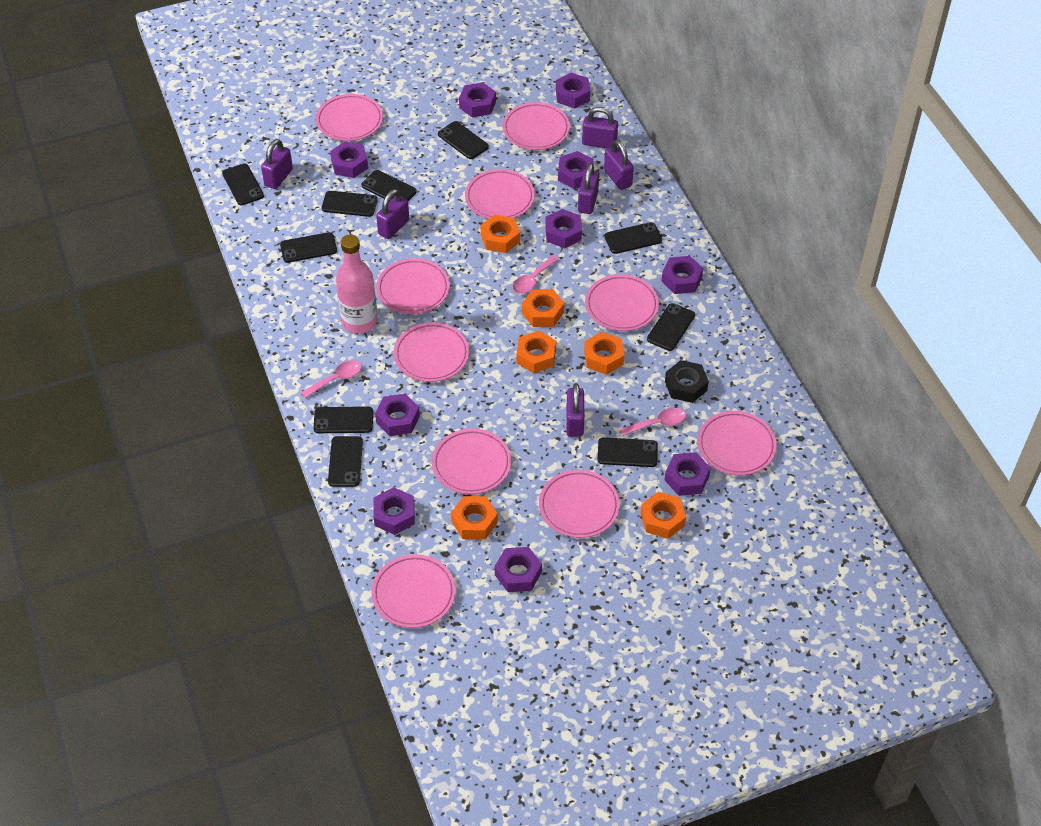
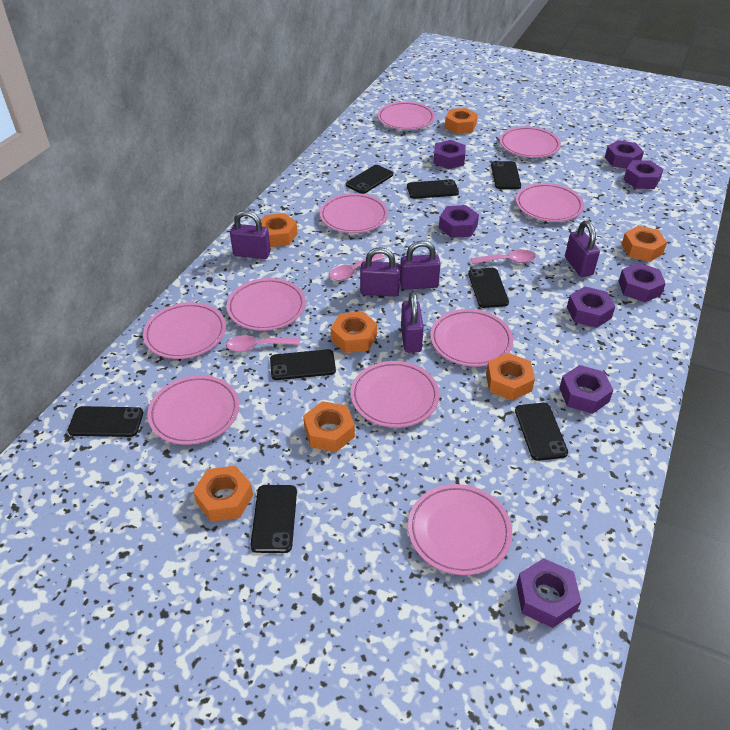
black nut: 1 -> 0
black phone: 10 -> 8
orange nut: 6 -> 7
pink bottle: 1 -> 0
purple nut: 10 -> 8
purple padlock: 6 -> 5

